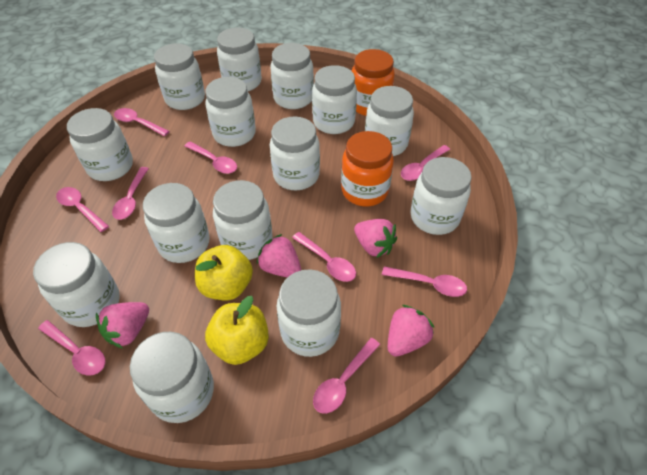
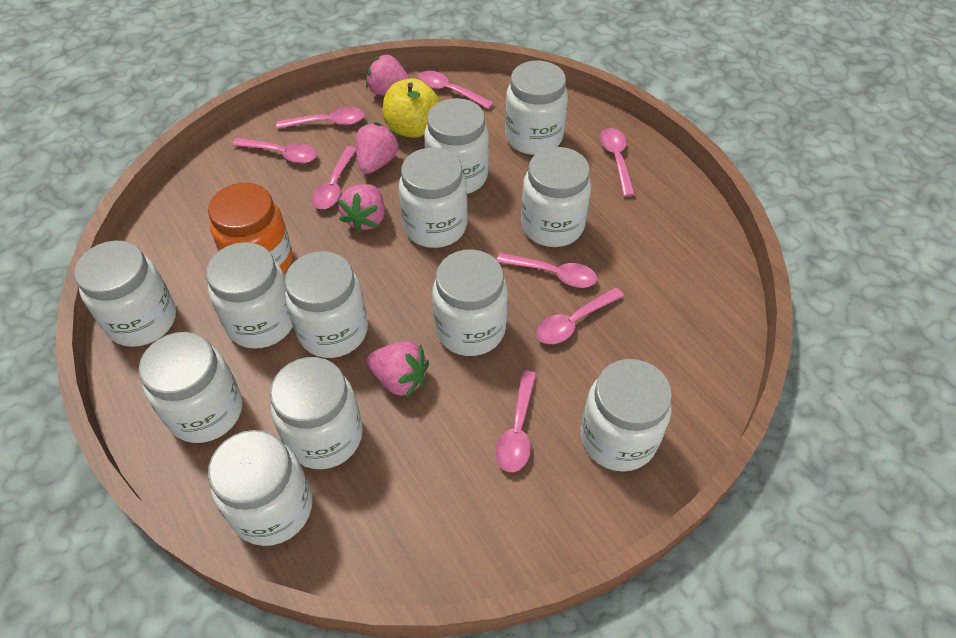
orange jar: 2 -> 1
pink spoon: 9 -> 8
white jar: 14 -> 12
yellow apple: 2 -> 1

